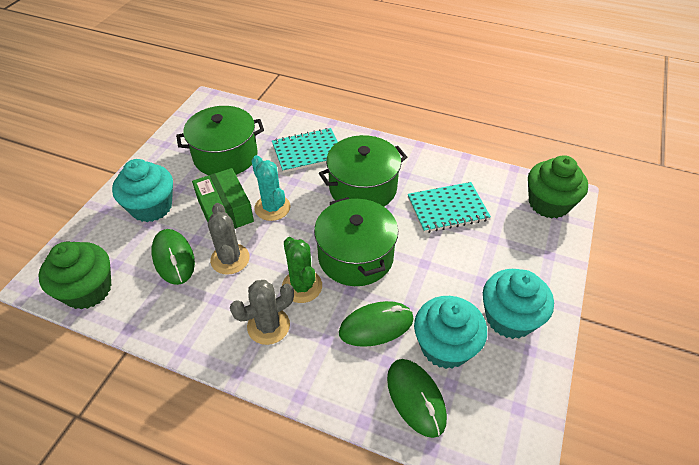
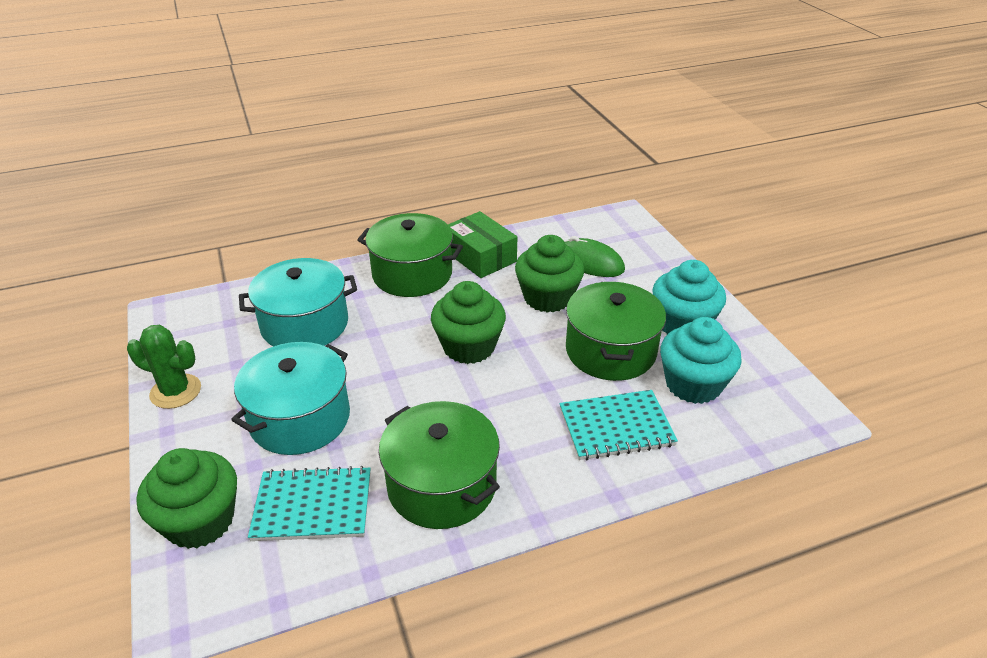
green cupcake: 2 -> 3
green mouse: 3 -> 1
grey cactus: 2 -> 0
turquoise cactus: 1 -> 0
turquoise cupcake: 3 -> 2
turquoise pot: 0 -> 2

